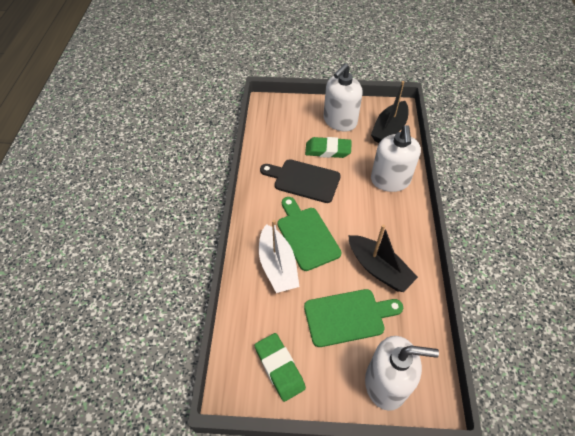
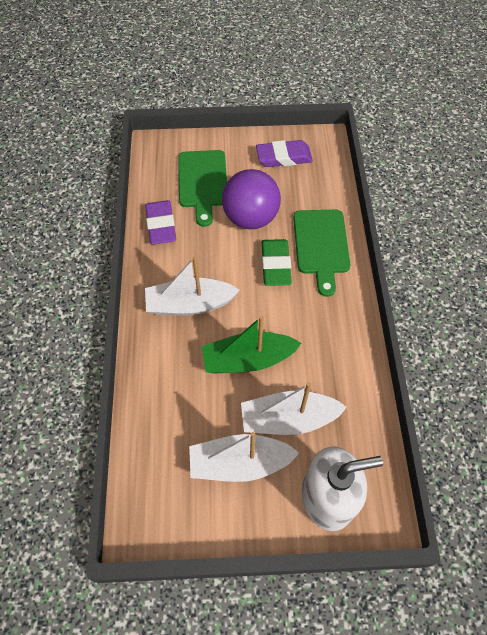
black boat: 2 -> 0
black cutting board: 1 -> 0
green boat: 0 -> 1
green eraser: 2 -> 1
purple ball: 0 -> 1
purple eraser: 0 -> 2
white boat: 1 -> 3
white soap dispenser: 3 -> 1

